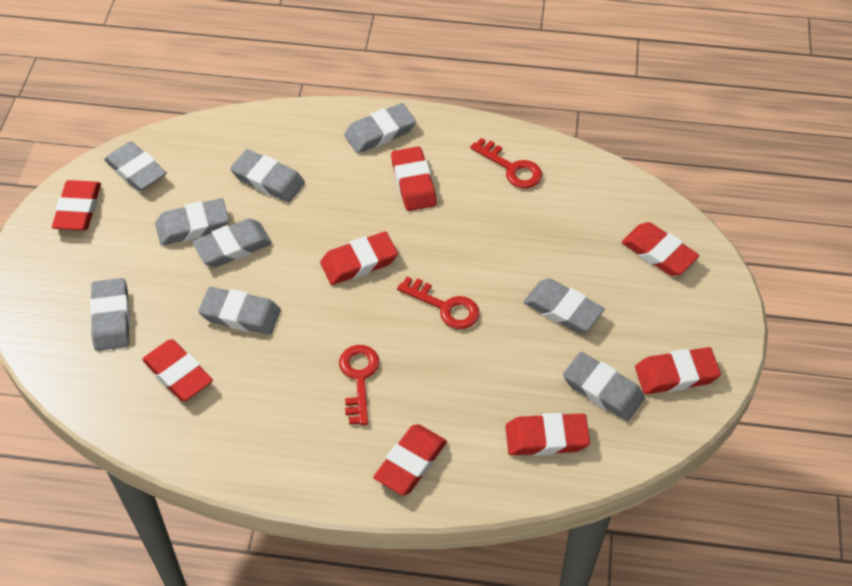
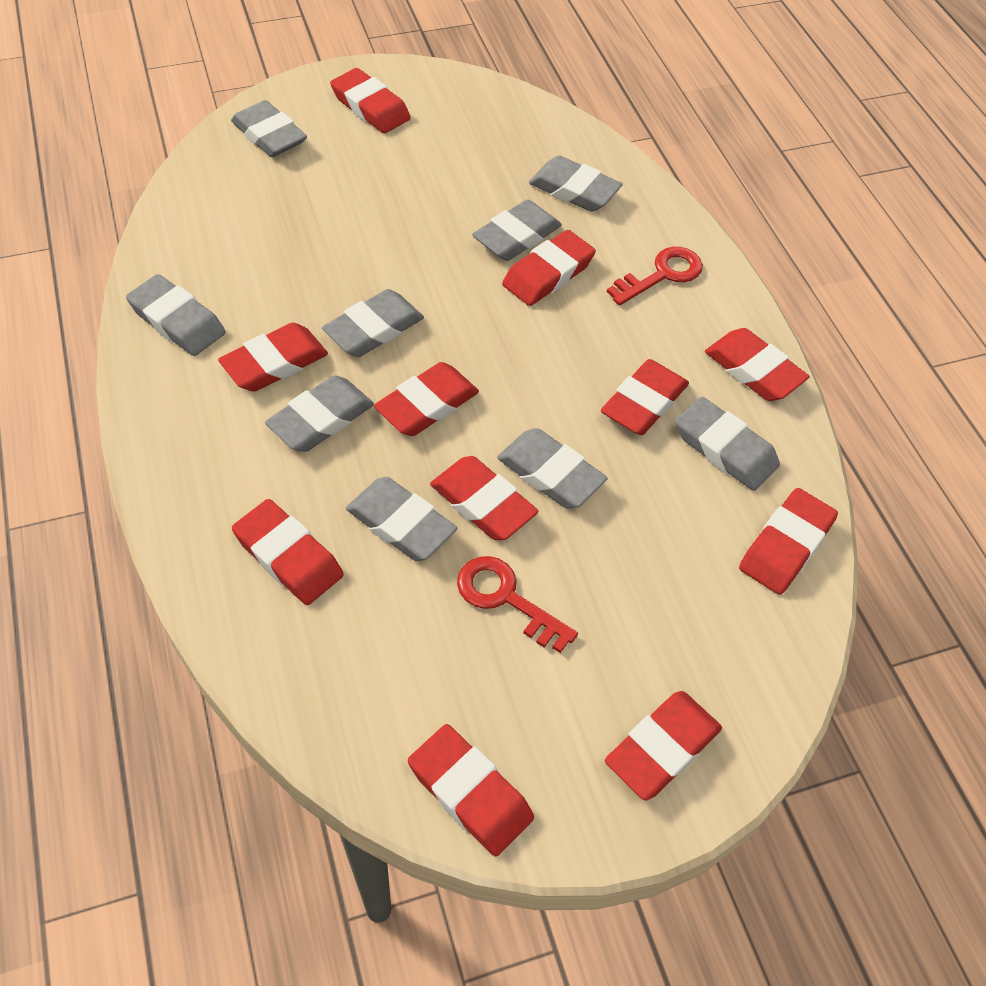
red eraser: 8 -> 11
red key: 3 -> 2

